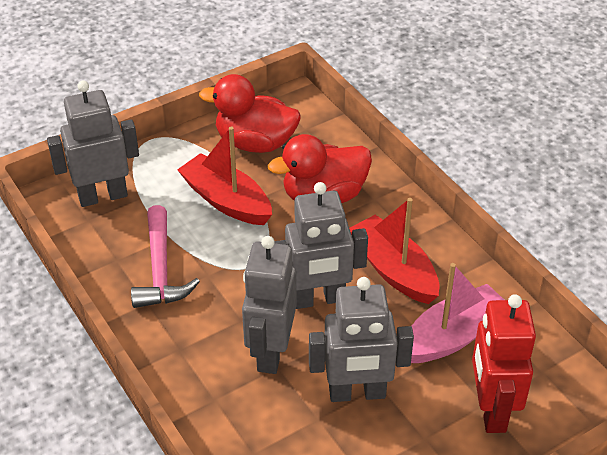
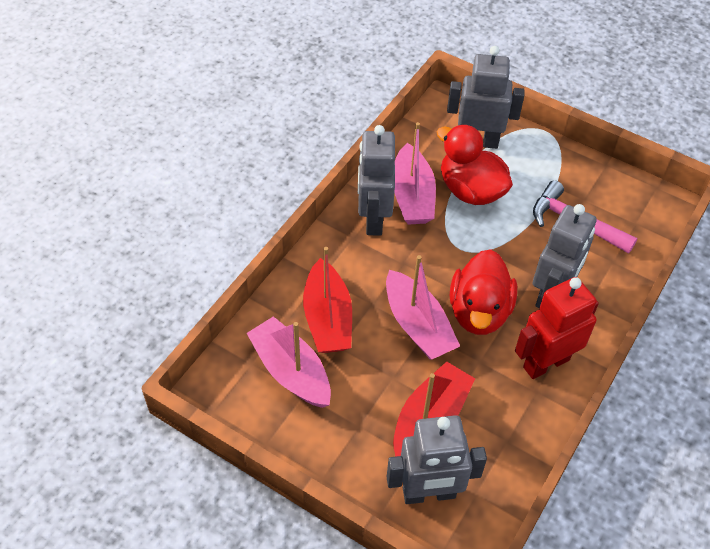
pink boat: 1 -> 3

